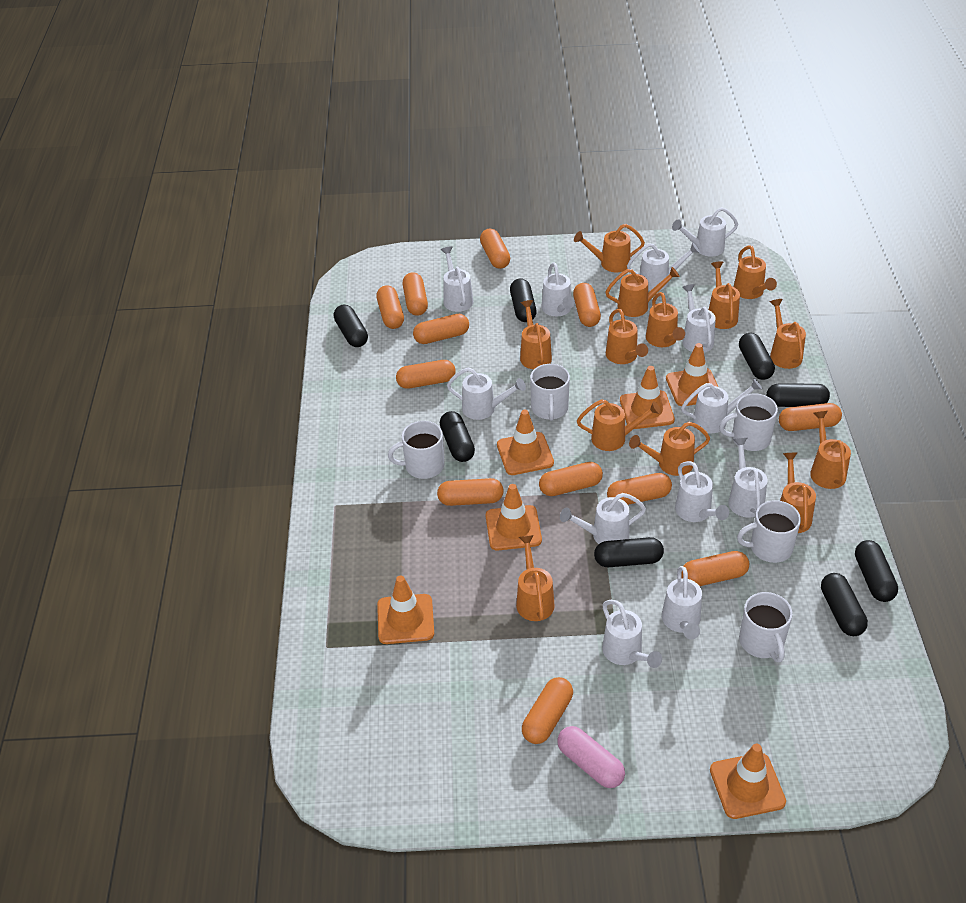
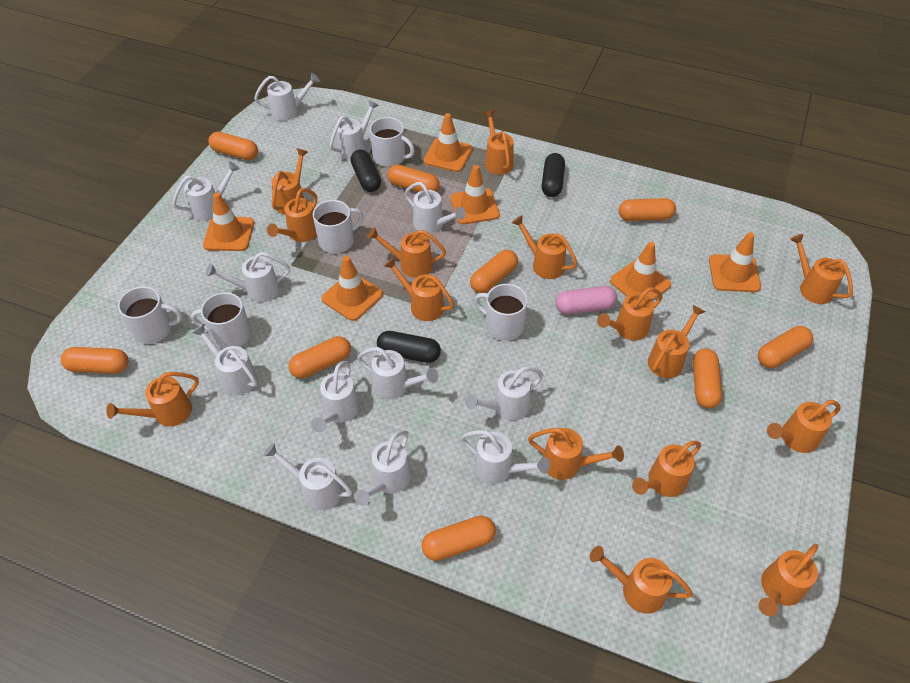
black capsule: 8 -> 3
orange capsule: 12 -> 9
orange watering can: 13 -> 15

